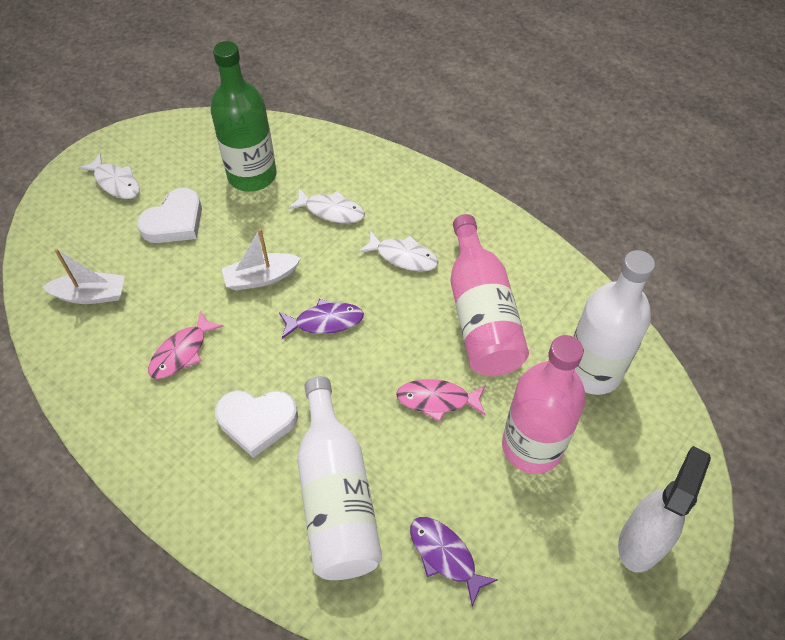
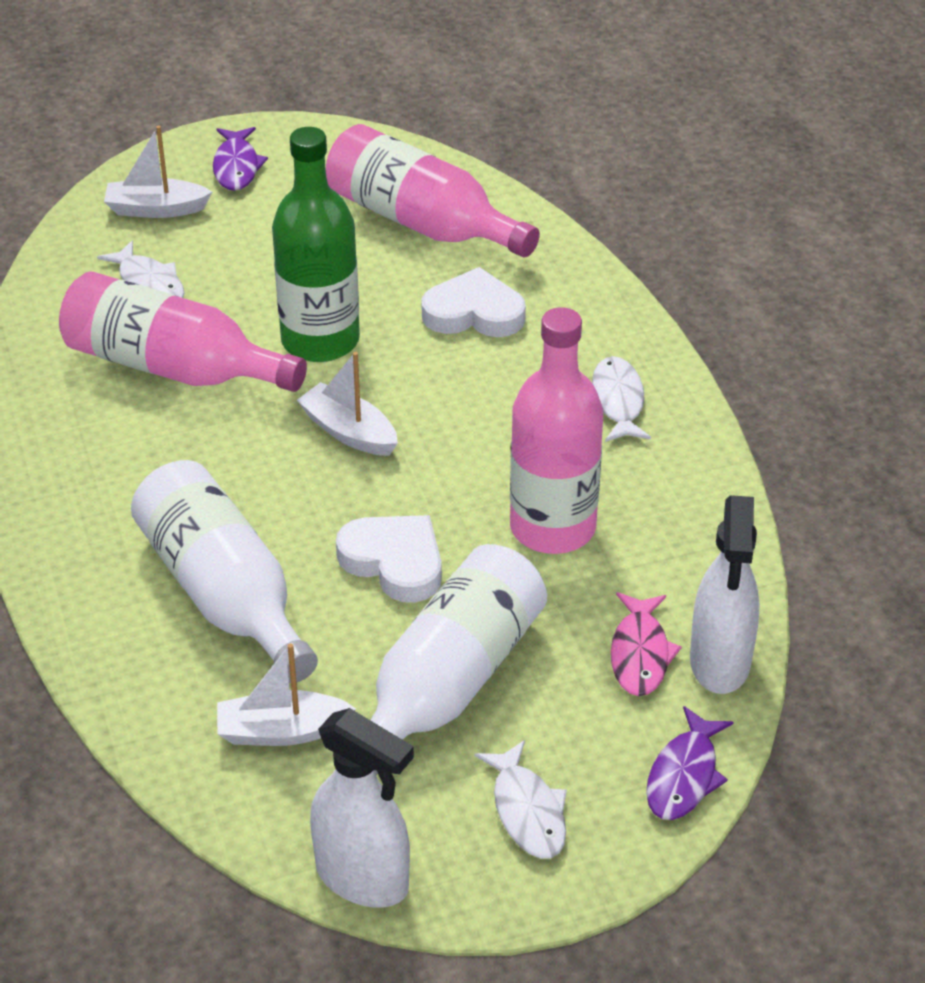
pink bottle: 2 -> 3
pink fish: 2 -> 1
white boat: 2 -> 3
white spray bottle: 1 -> 2

